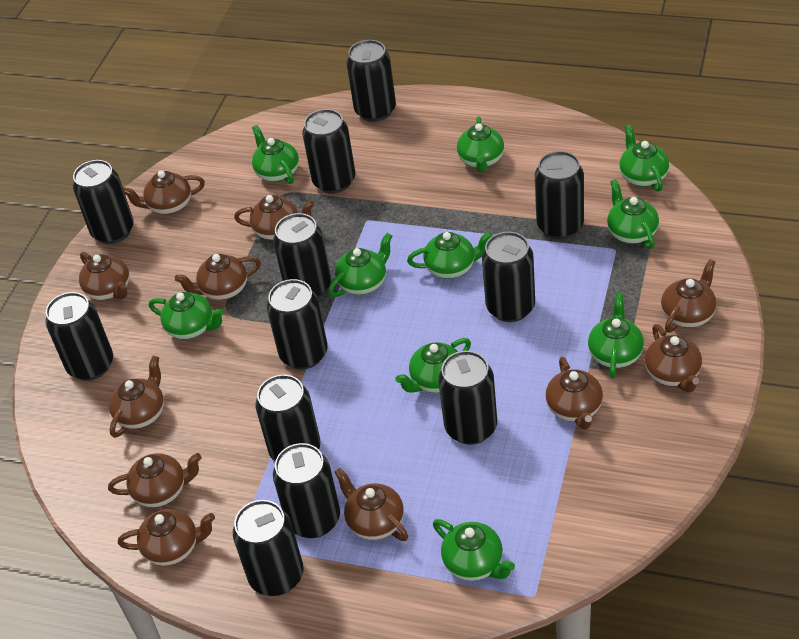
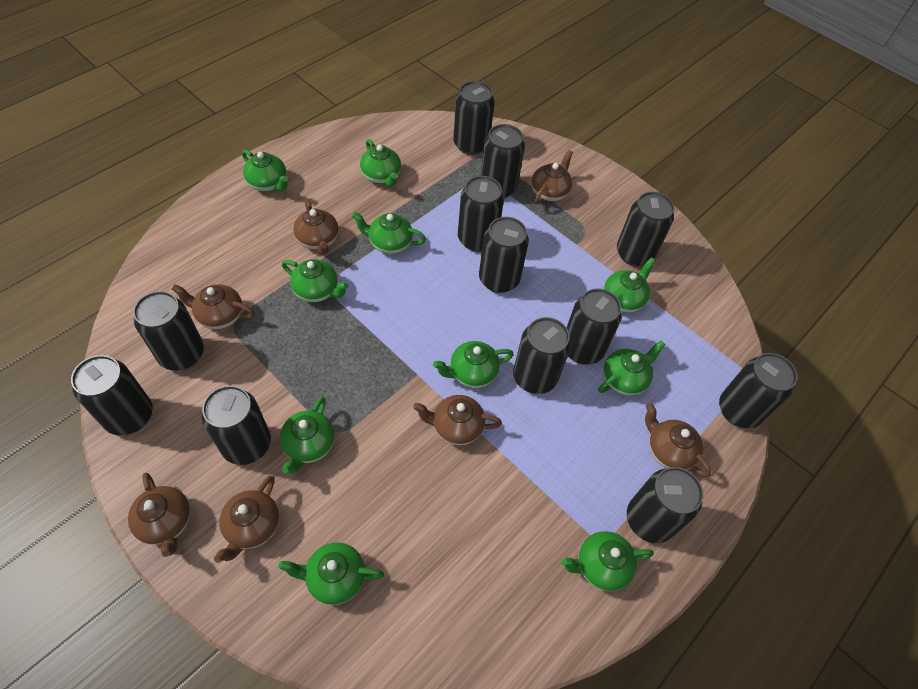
brown teapot: 11 -> 7

